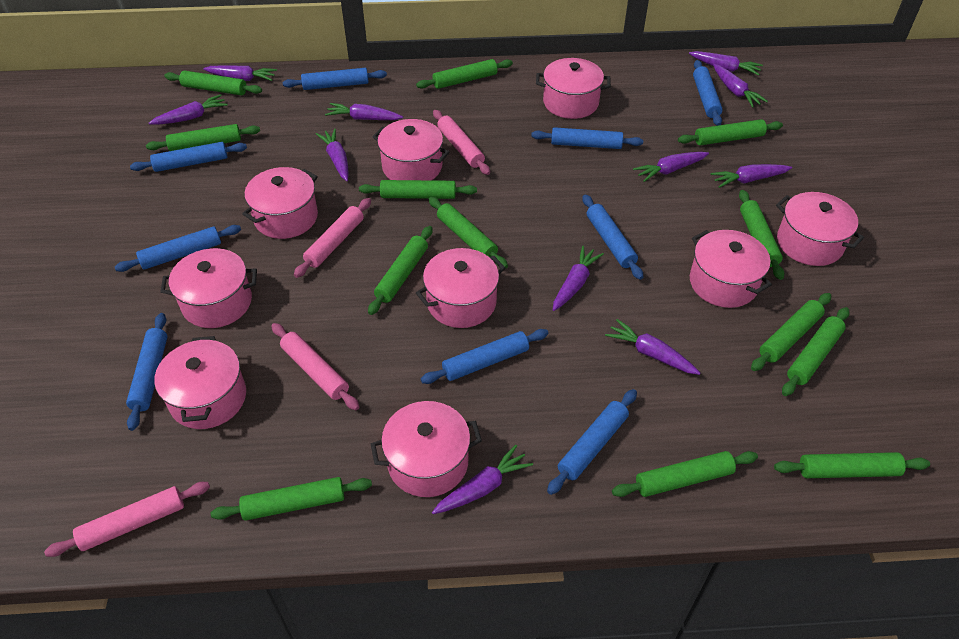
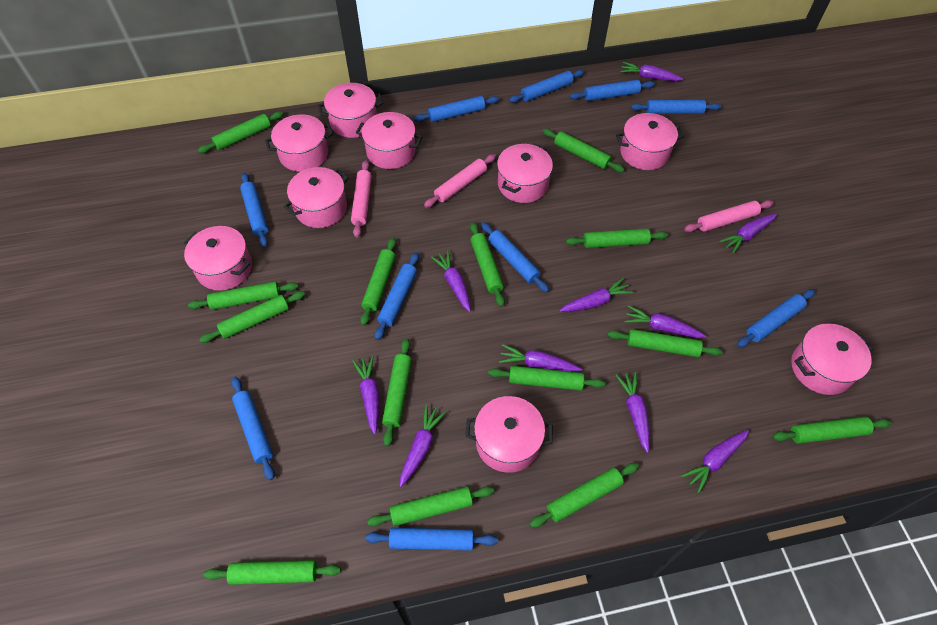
blue rolling pin: 9 -> 10
green rolling pin: 13 -> 14
pink rolling pin: 4 -> 3
purple carrot: 11 -> 10

